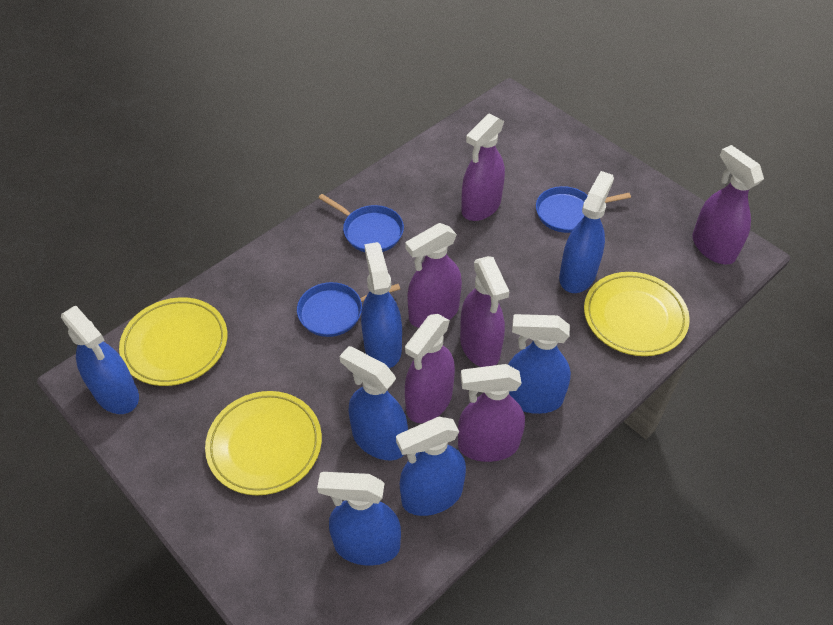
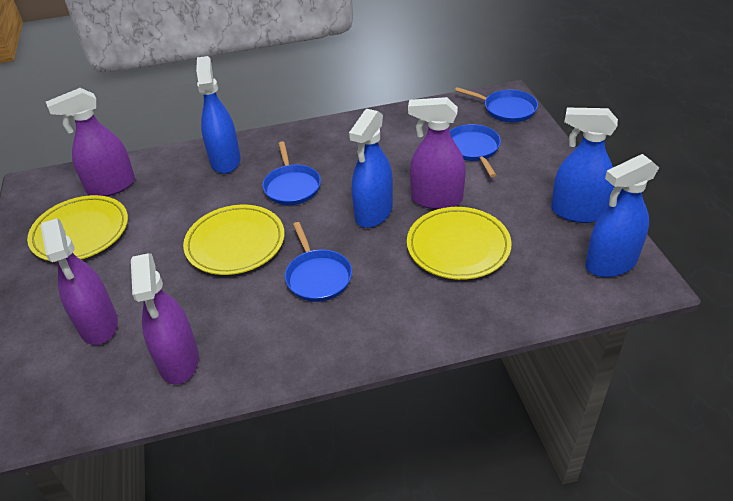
blue pan: 3 -> 4
blue spray bottle: 7 -> 4
purple spray bottle: 6 -> 4

